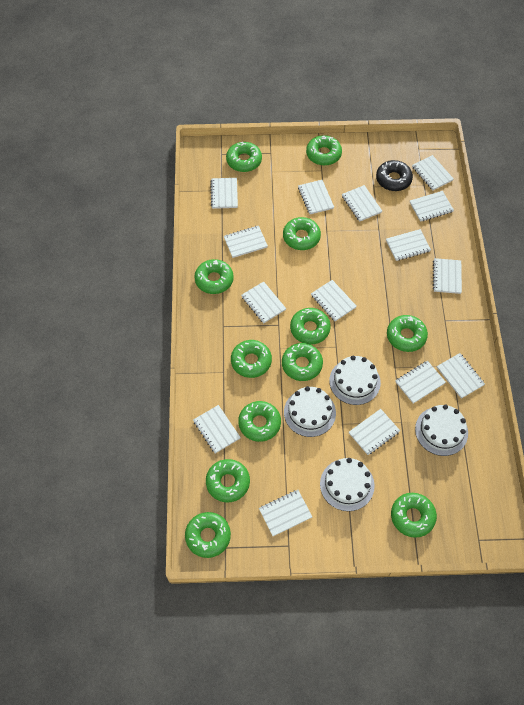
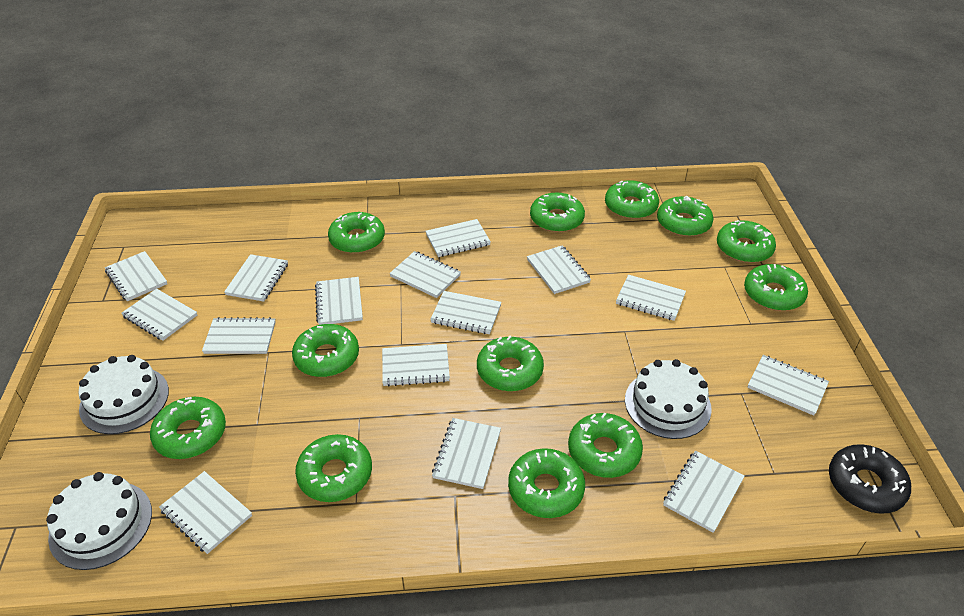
white cake: 4 -> 3

